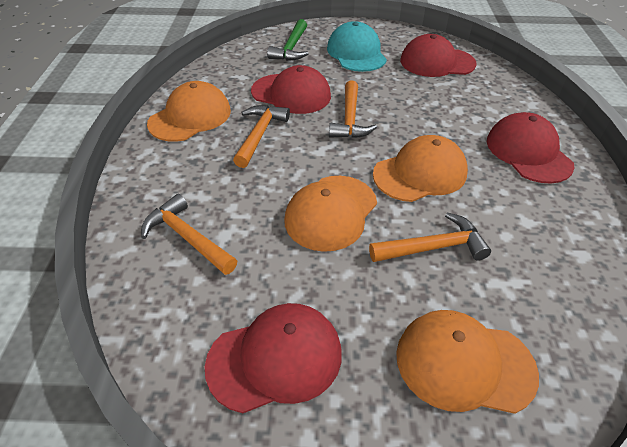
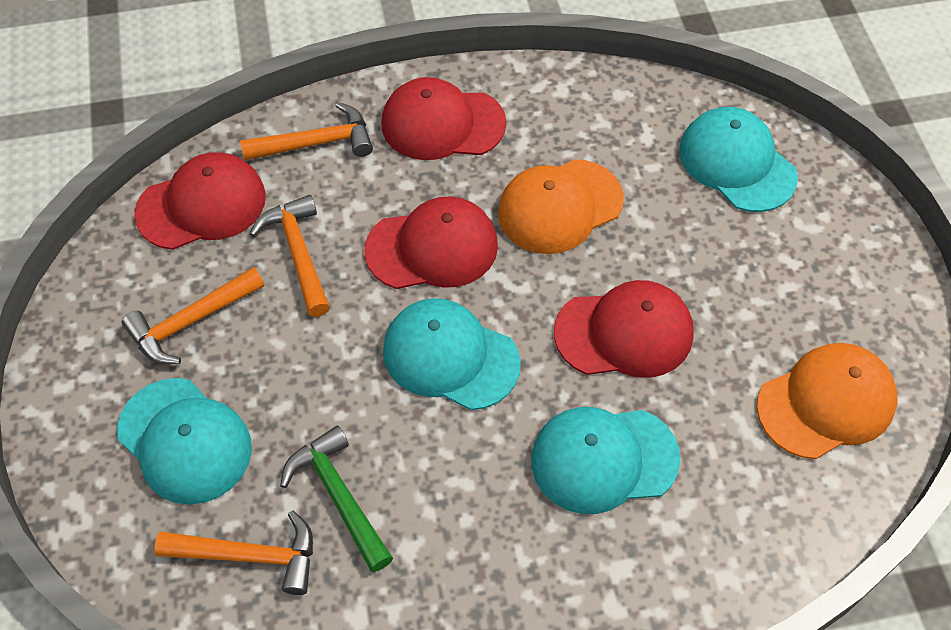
orange cap: 4 -> 2
turquoise cap: 1 -> 4

